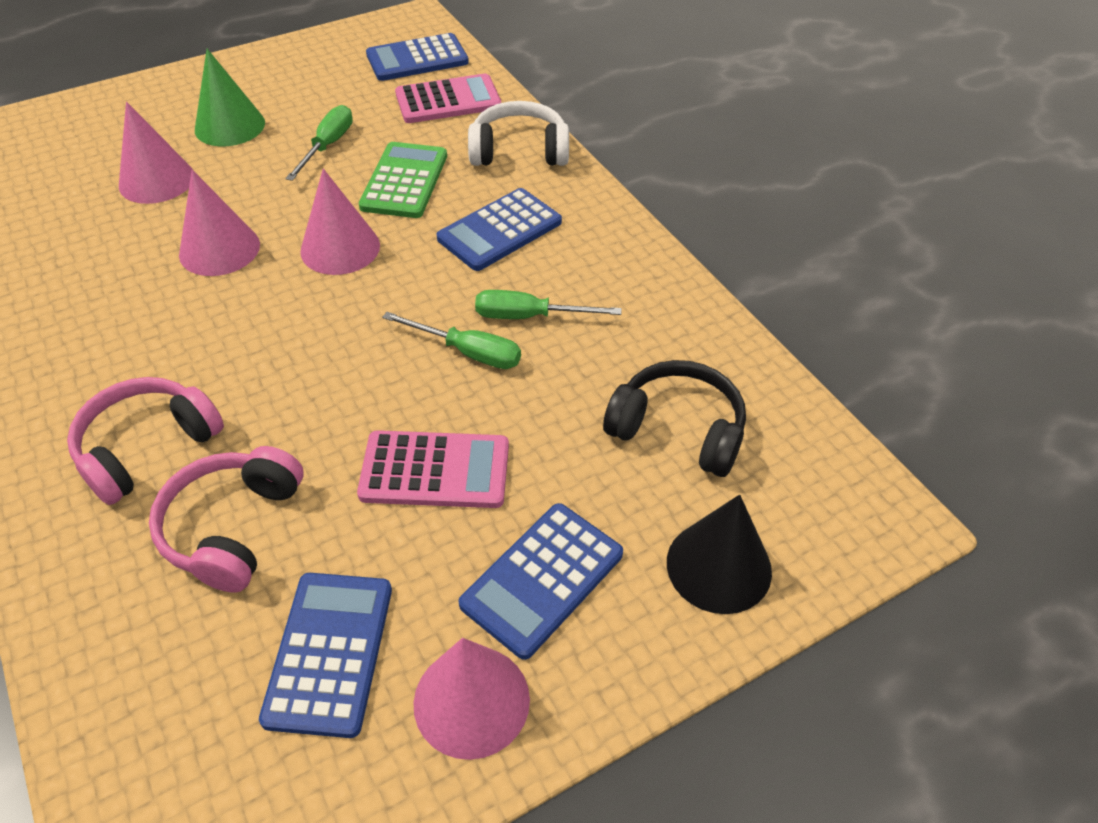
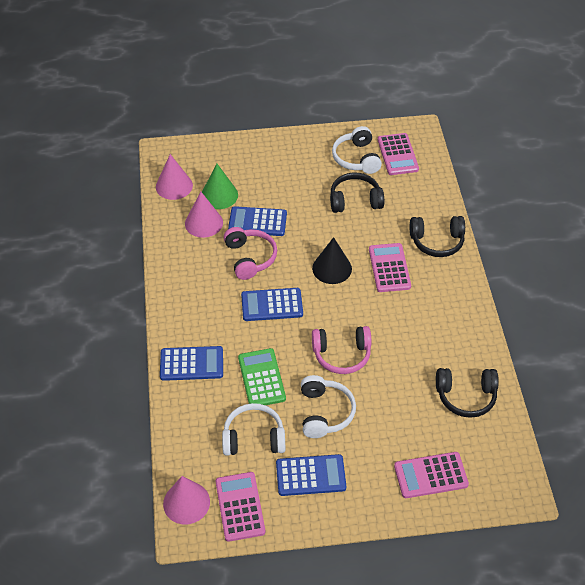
black headphones: 1 -> 3
green screwdriver: 3 -> 0
pink calculator: 2 -> 4
pink cone: 4 -> 3
white headphones: 1 -> 3

